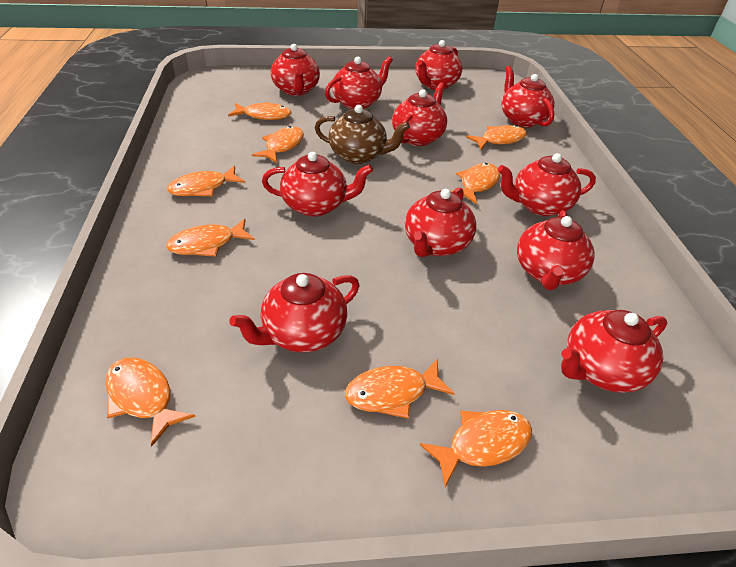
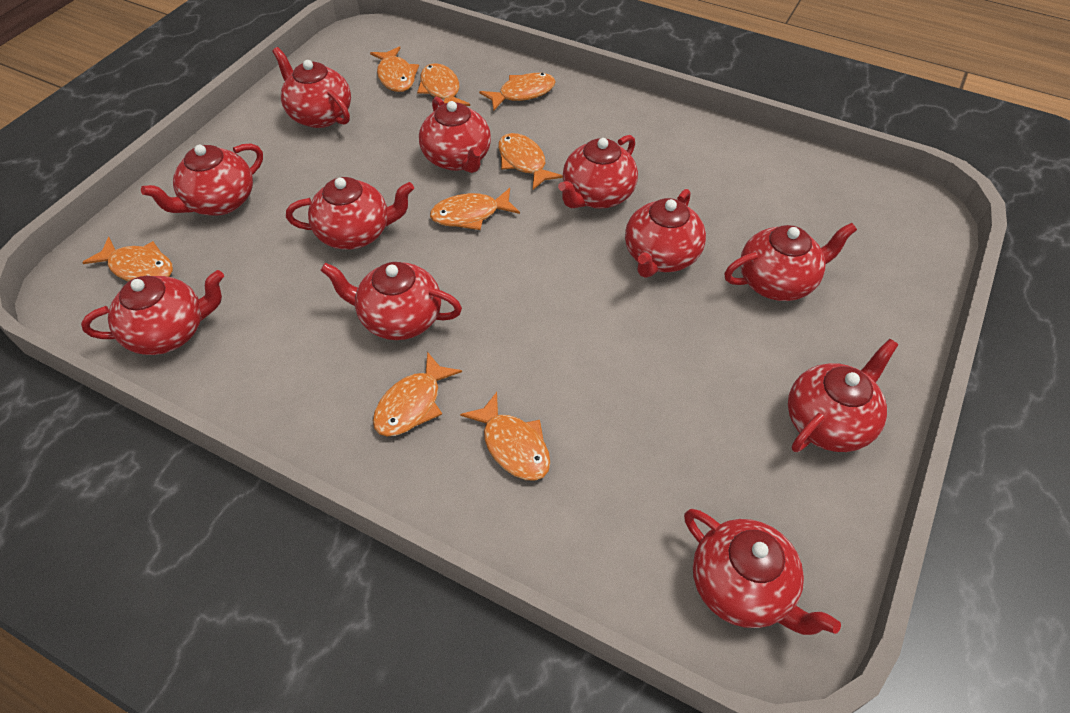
brown teapot: 1 -> 0
orange fish: 9 -> 8

